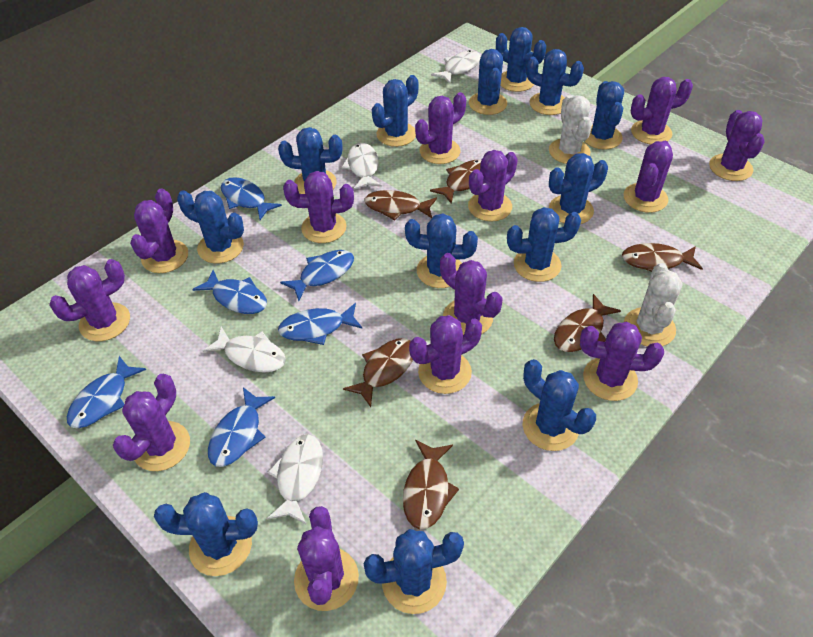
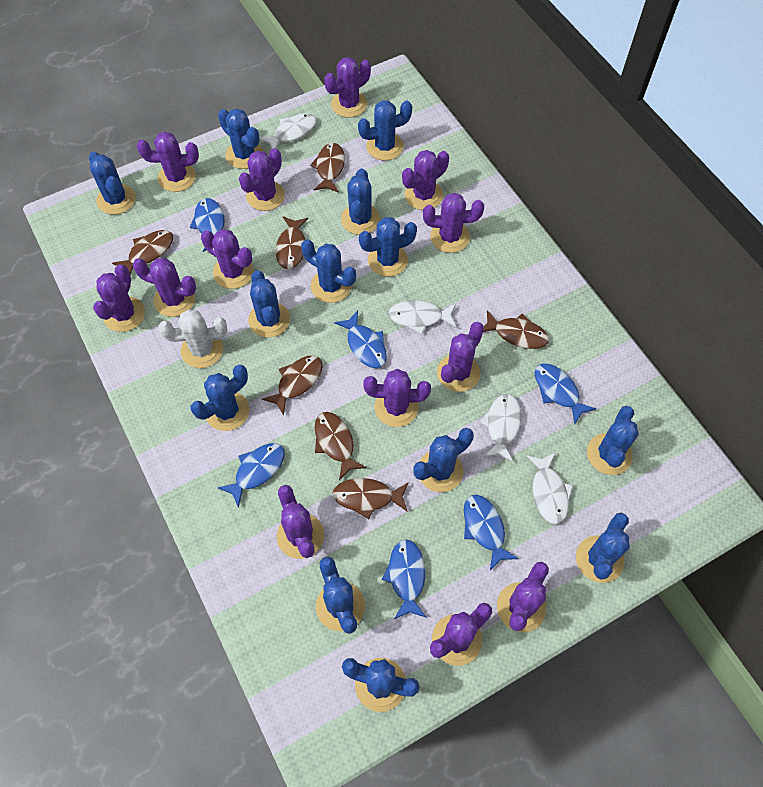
brown fish: 6 -> 7
white cactus: 2 -> 1

